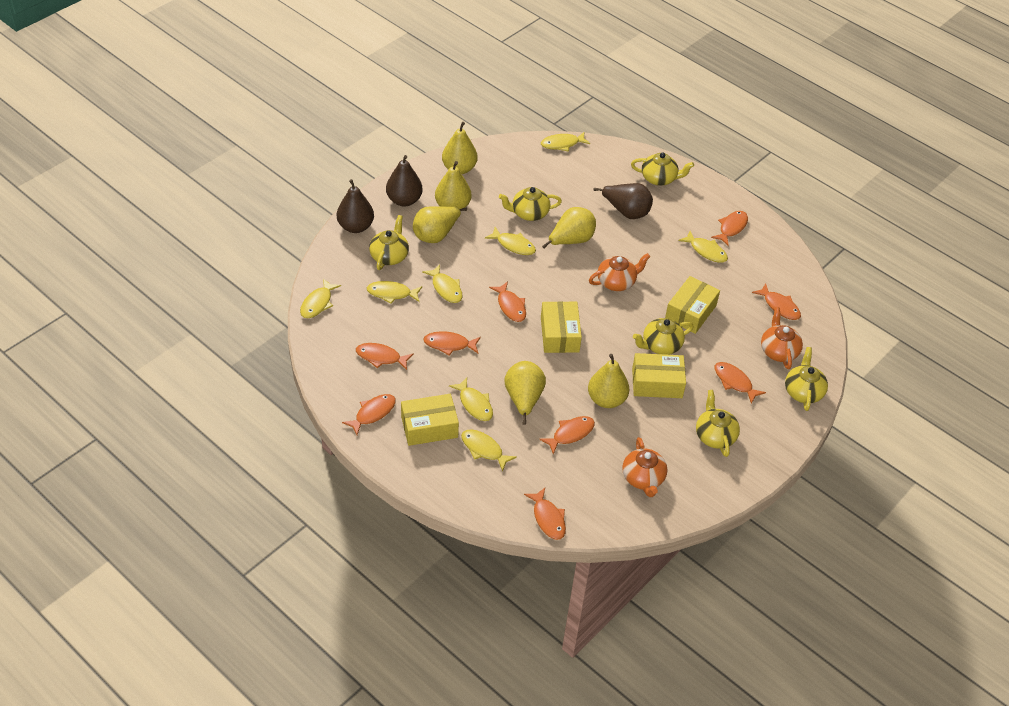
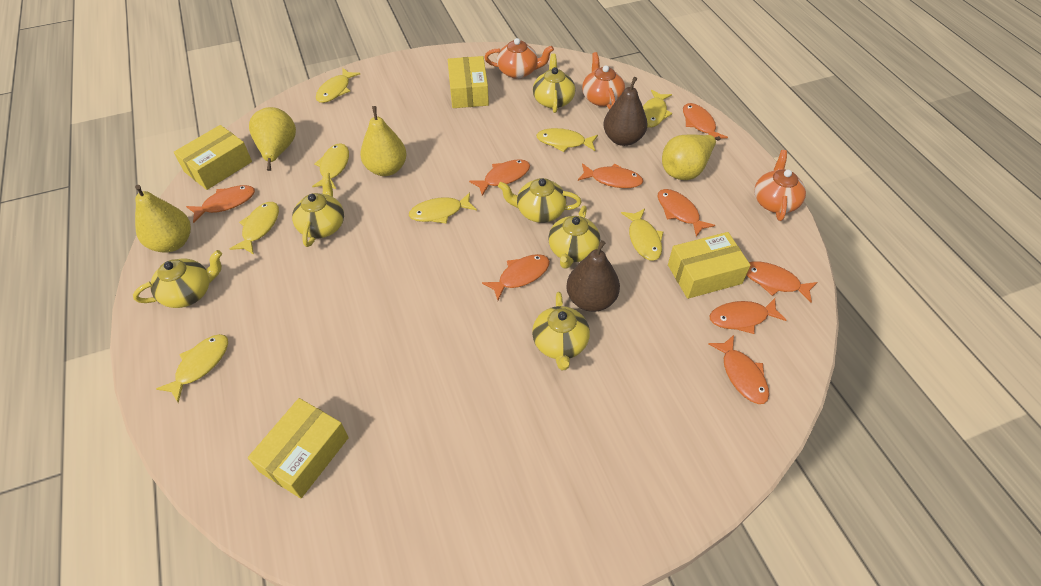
brown pear: 3 -> 2
yellow pear: 6 -> 4

